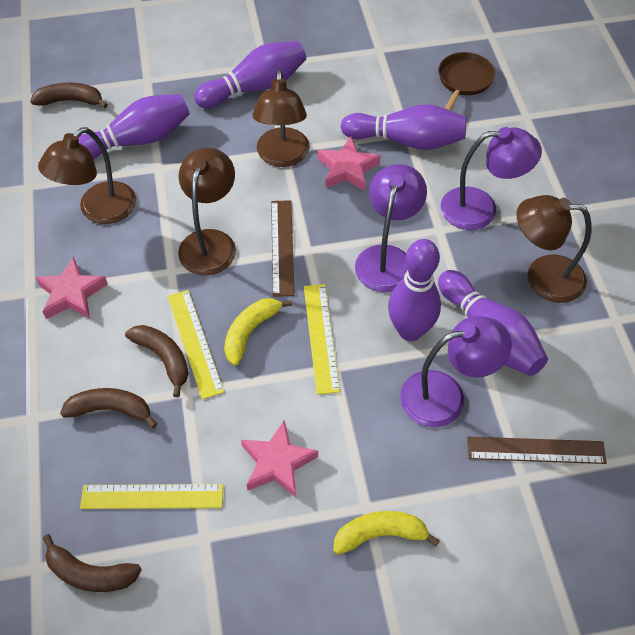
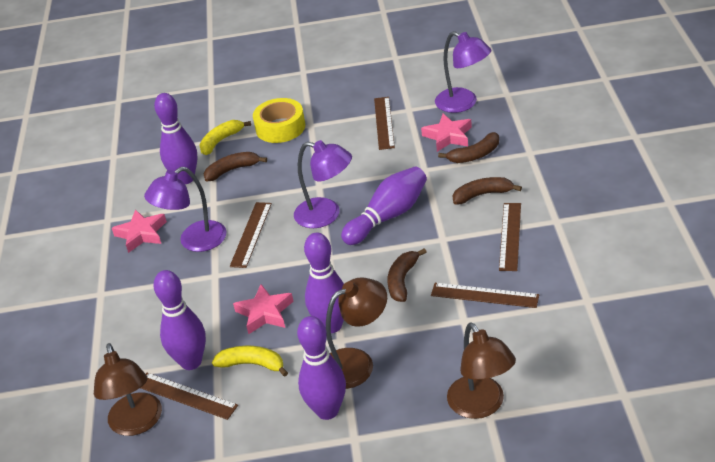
brown lamp: 4 -> 3
brown pan: 1 -> 0
brown ruler: 2 -> 5
yellow ruler: 3 -> 0
yellow tape: 0 -> 1

